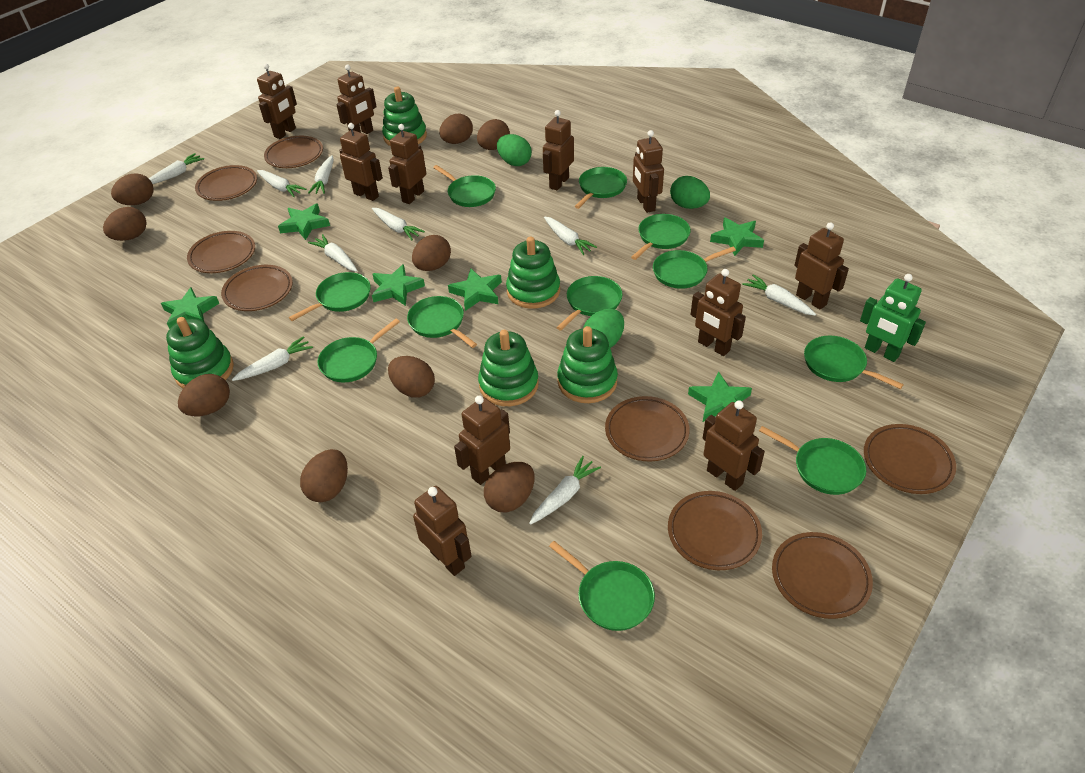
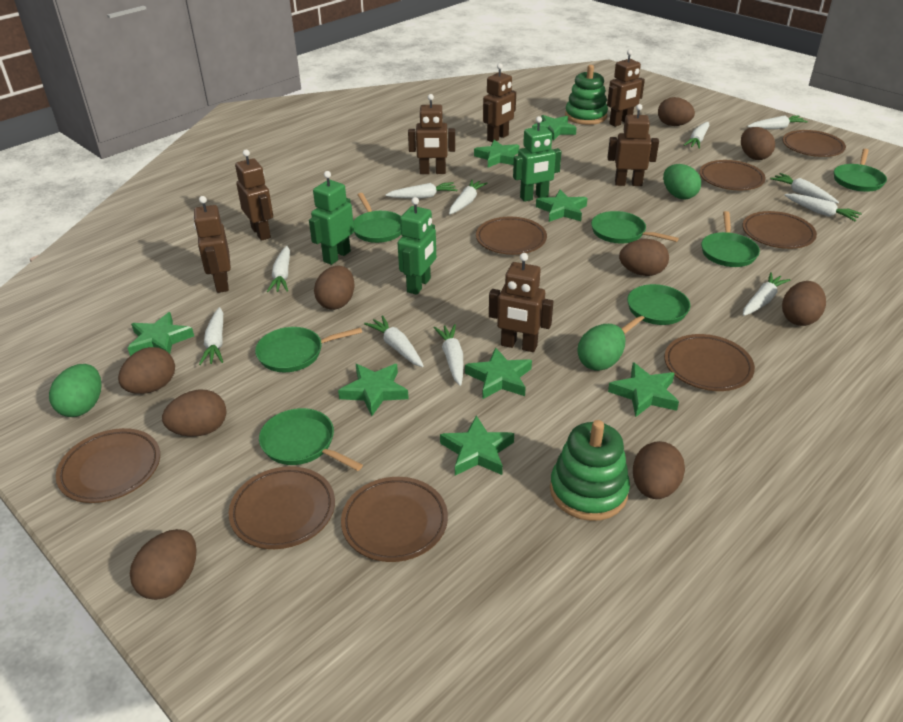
brown robot: 11 -> 7
green pan: 11 -> 7
green robot: 1 -> 3
green stacking toy: 5 -> 2
green star: 6 -> 8
white carrot: 9 -> 11

